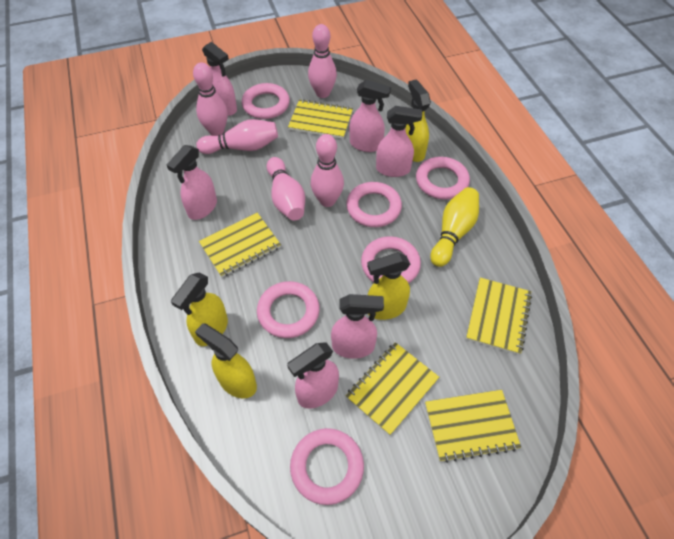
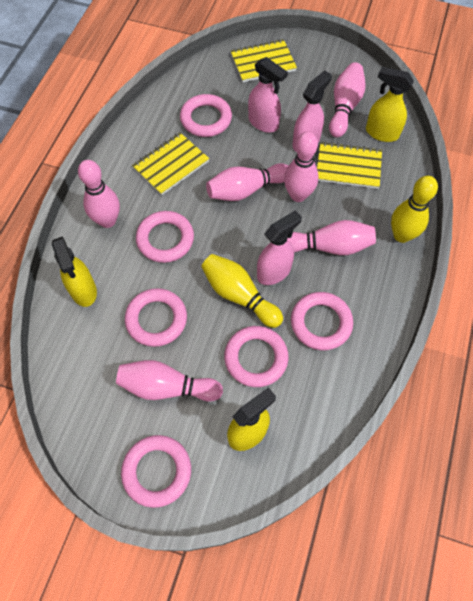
pink bowling pin: 5 -> 6
pink spray bottle: 6 -> 3
yellow bowling pin: 1 -> 2
yellow notebook: 5 -> 3
yellow spray bottle: 4 -> 3

